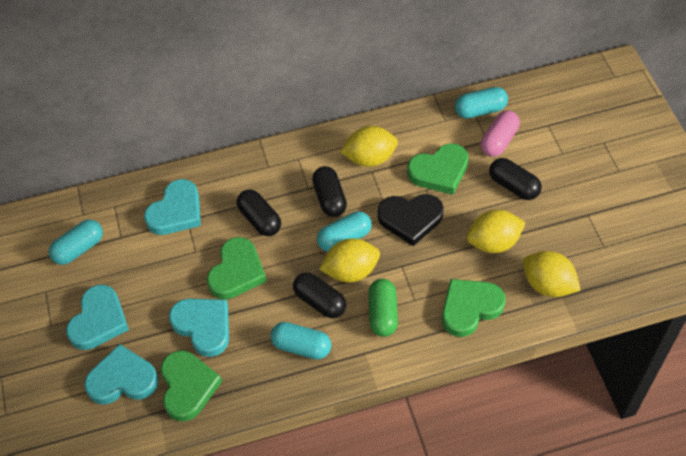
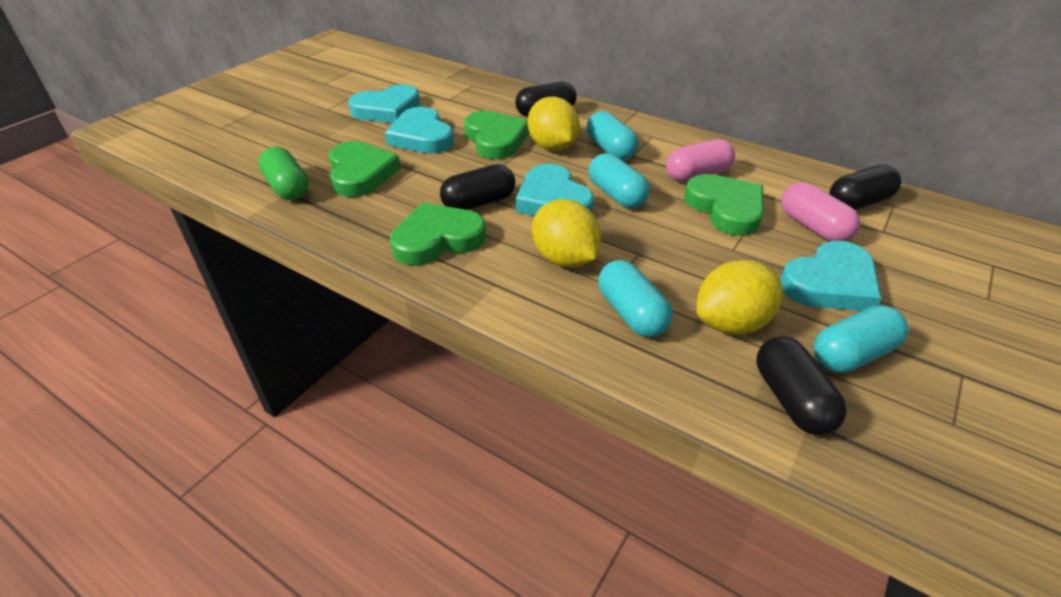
black heart: 1 -> 0
pink capsule: 1 -> 2
yellow lemon: 4 -> 3

